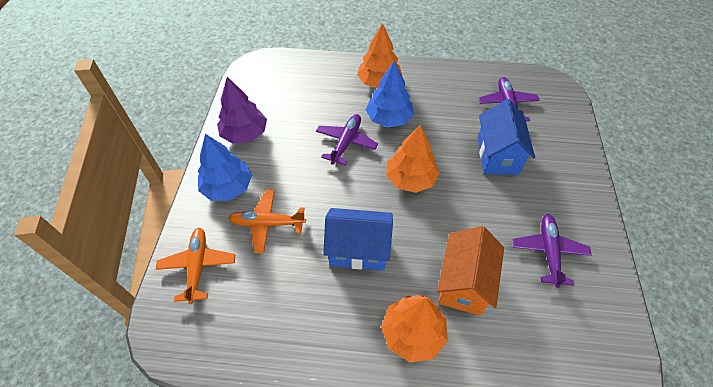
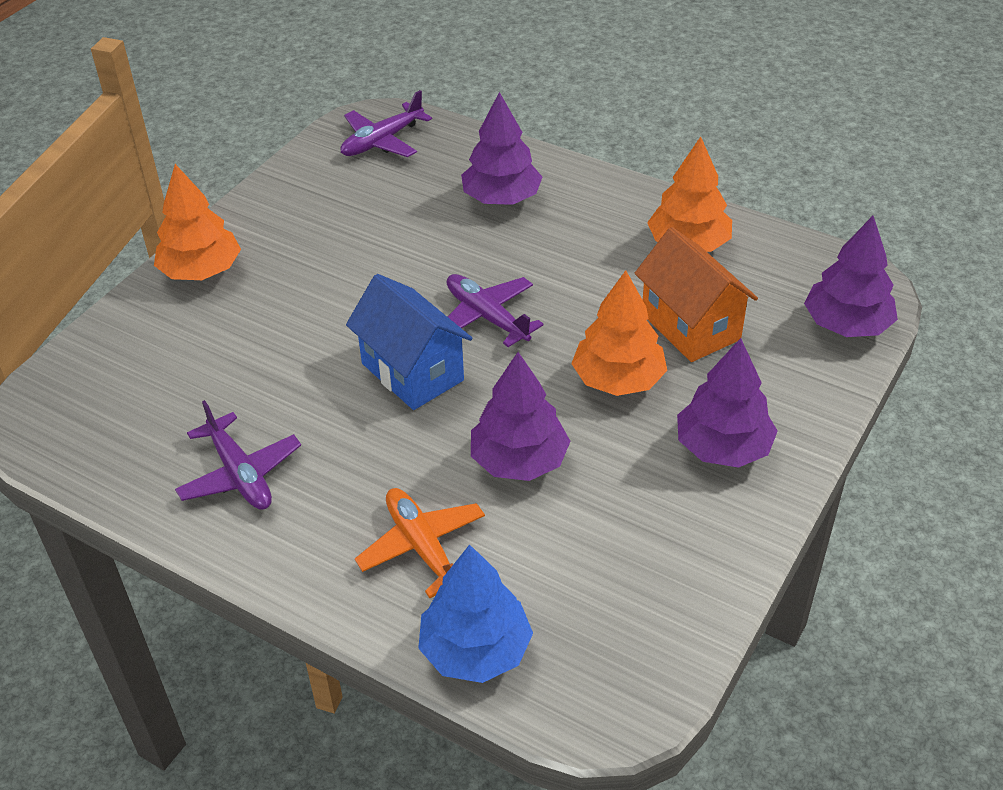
blue house: 2 -> 1
blue tree: 2 -> 1
orange plane: 2 -> 1
purple tree: 1 -> 4

